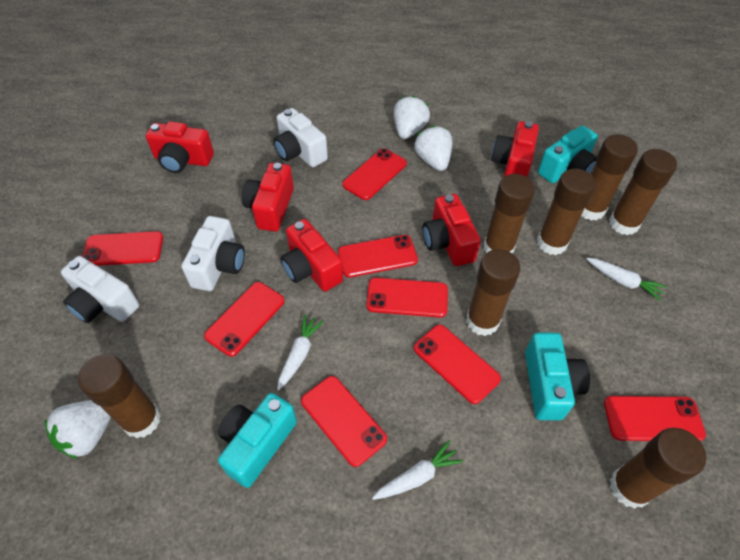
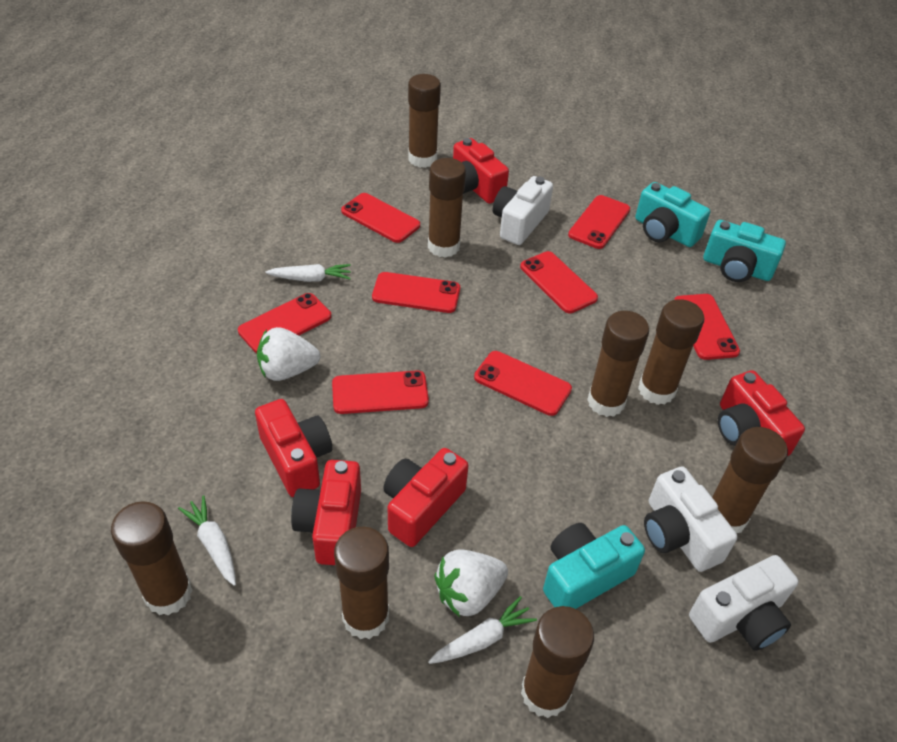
brown glue stick: 7 -> 8
white strawberry: 3 -> 2

